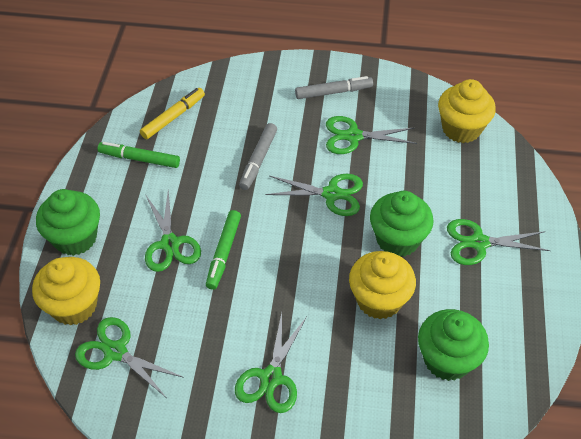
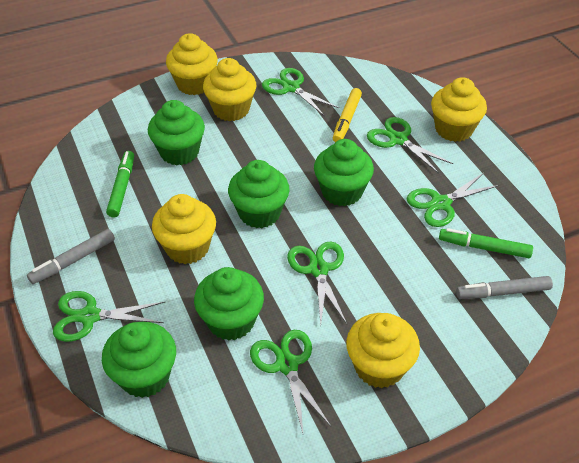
green cupcake: 3 -> 5
yellow cupcake: 3 -> 5

